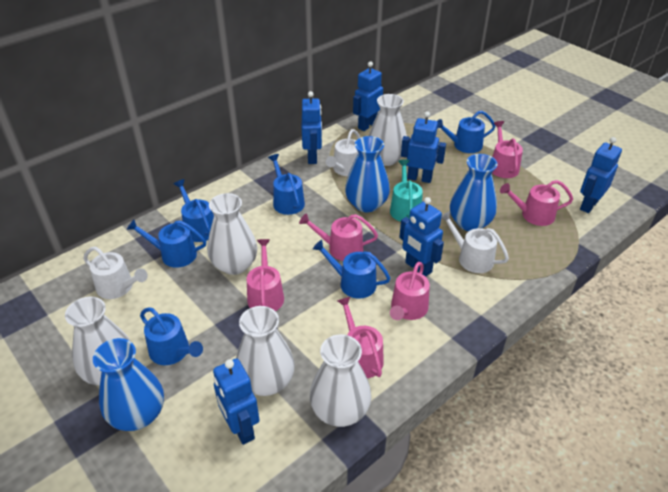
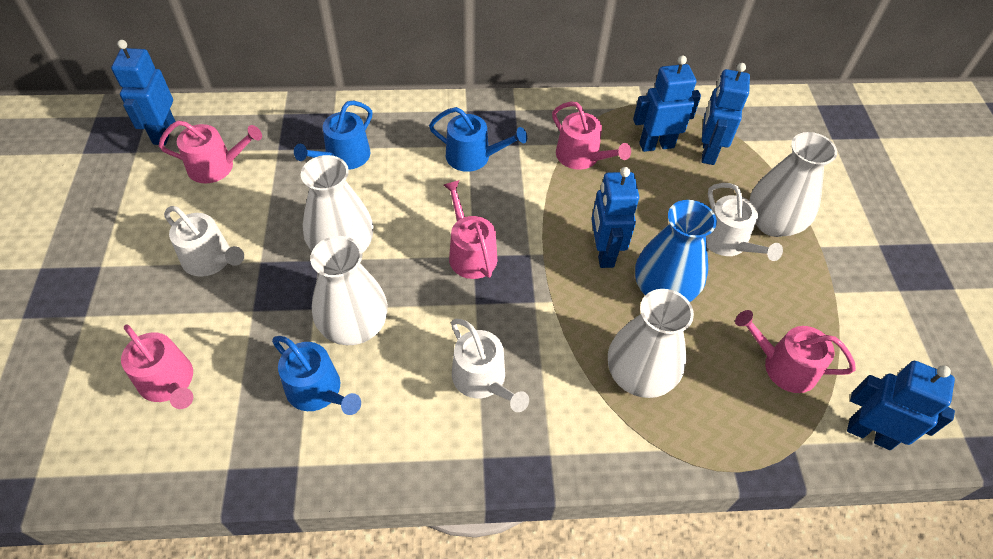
blue robot: 6 -> 5
blue vase: 3 -> 1
blue watering can: 6 -> 3
pink watering can: 6 -> 5
turquoise watering can: 1 -> 0
white vase: 5 -> 4

